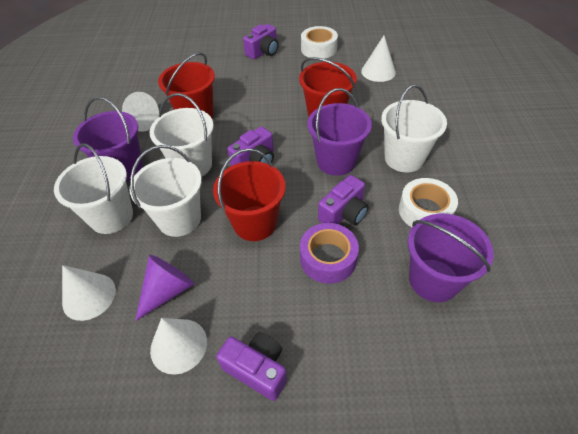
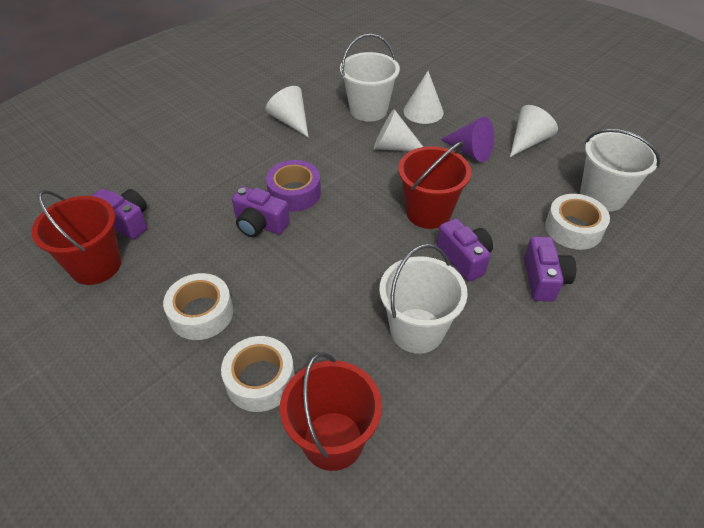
purple bucket: 3 -> 0
white bucket: 4 -> 3
white tape: 2 -> 3

